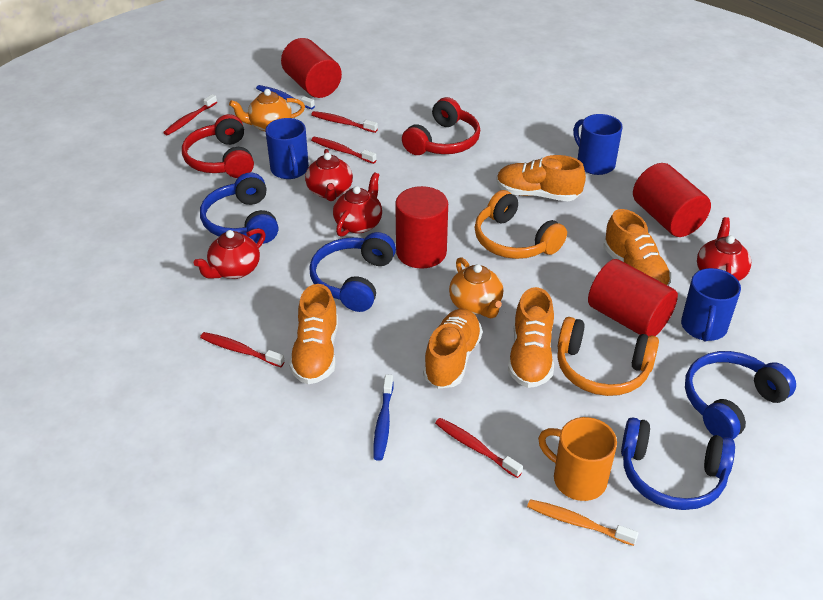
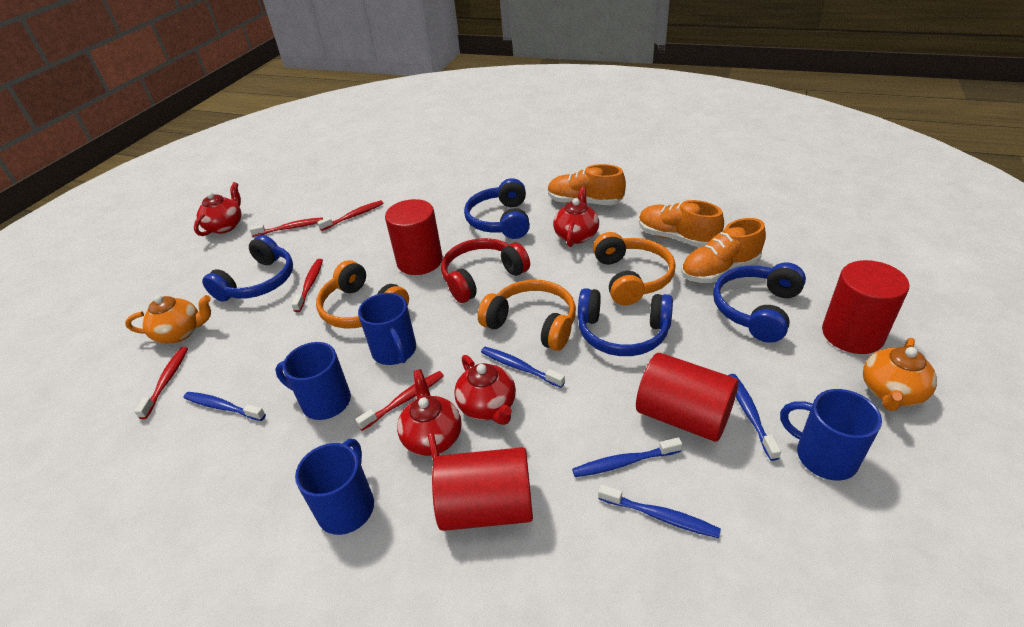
blue mug: 3 -> 4
blue toothbrush: 2 -> 5
orange headphones: 2 -> 3
orange mug: 1 -> 0
orange shoe: 5 -> 3
orange toothbrush: 1 -> 0
red headphones: 2 -> 1

